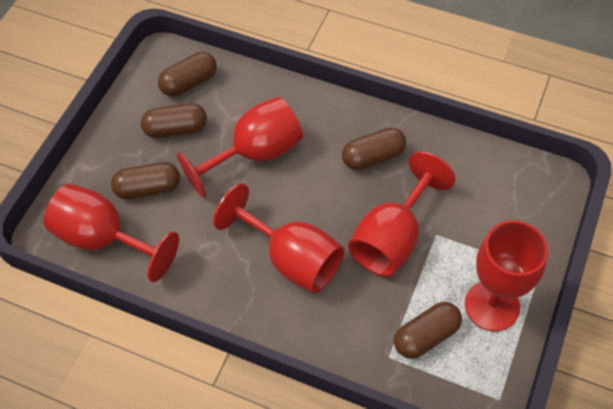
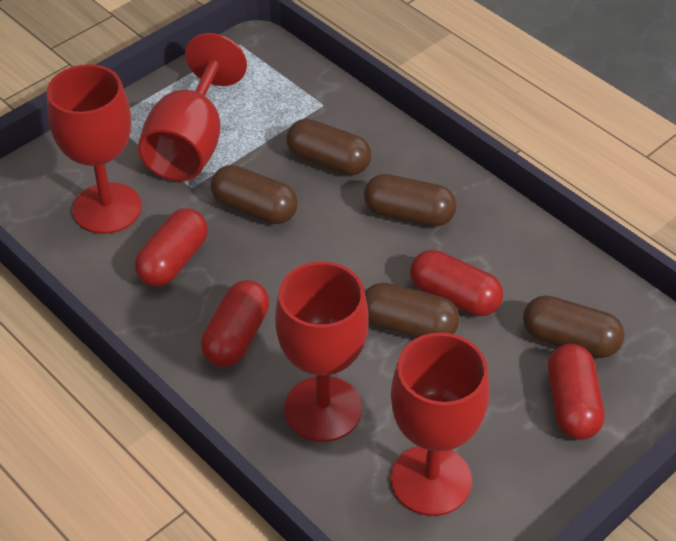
red capsule: 0 -> 4
red goblet: 5 -> 4

